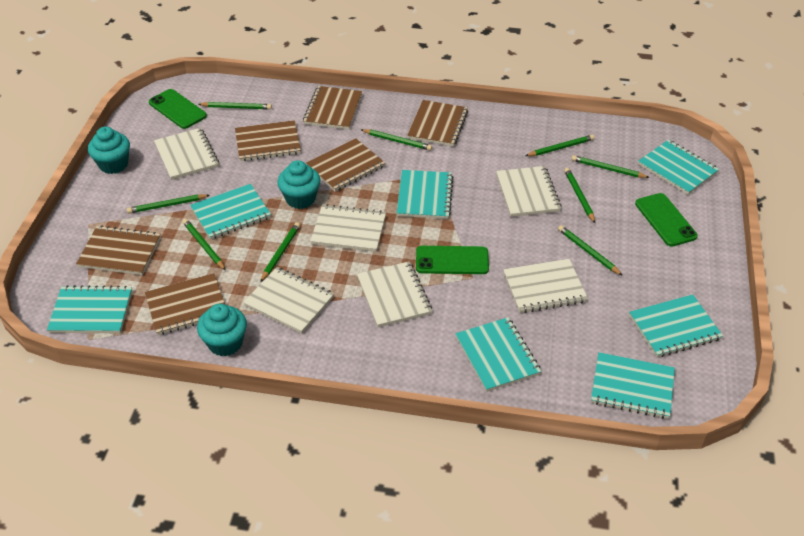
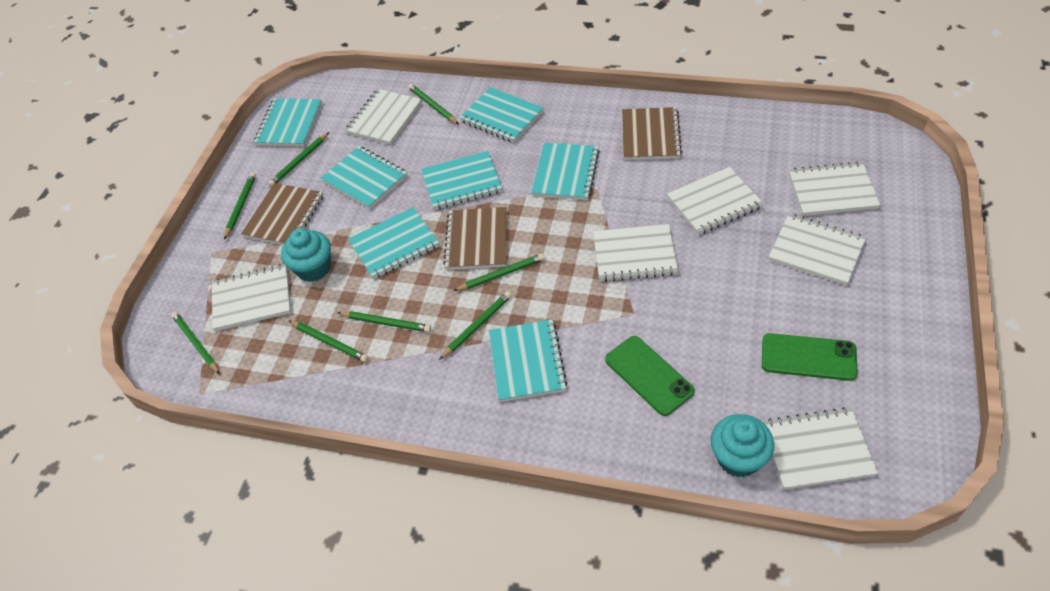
brown notebook: 6 -> 3
green pencil: 9 -> 8
green phone: 3 -> 2
turquoise cupcake: 3 -> 2
white notebook: 6 -> 7

